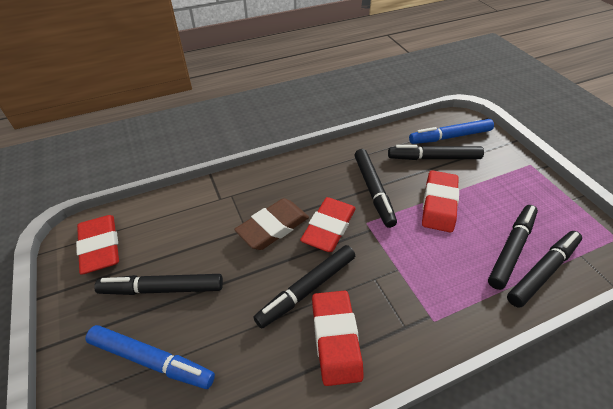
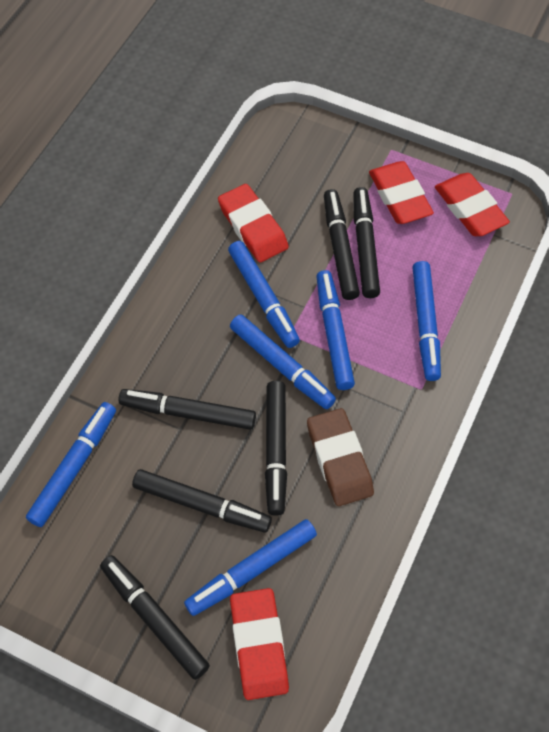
blue marker: 2 -> 6

